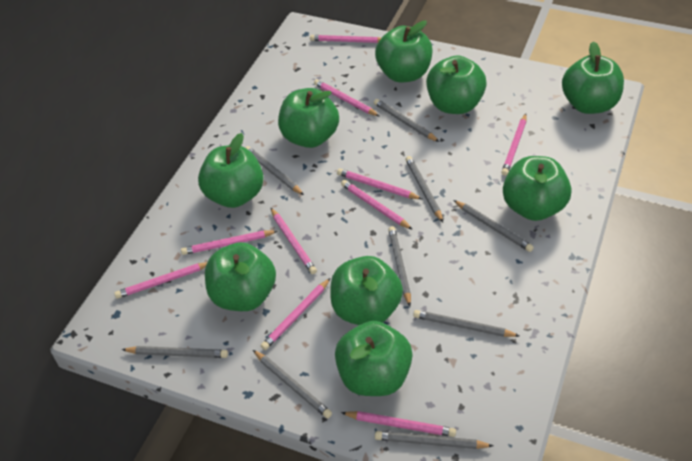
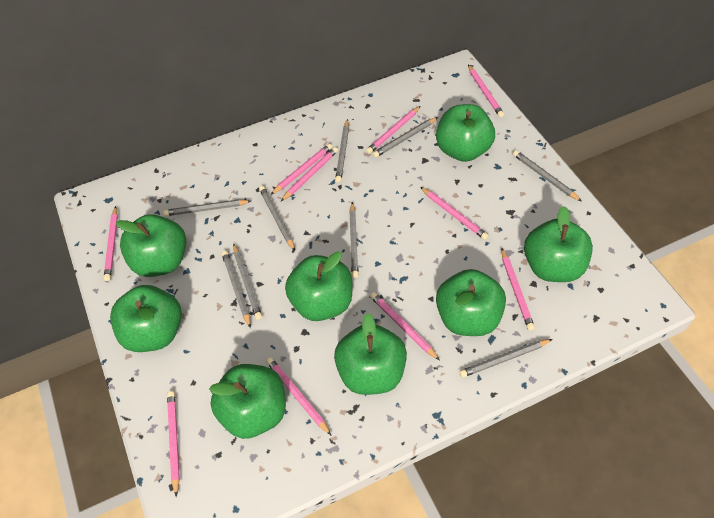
green apple: 9 -> 8

